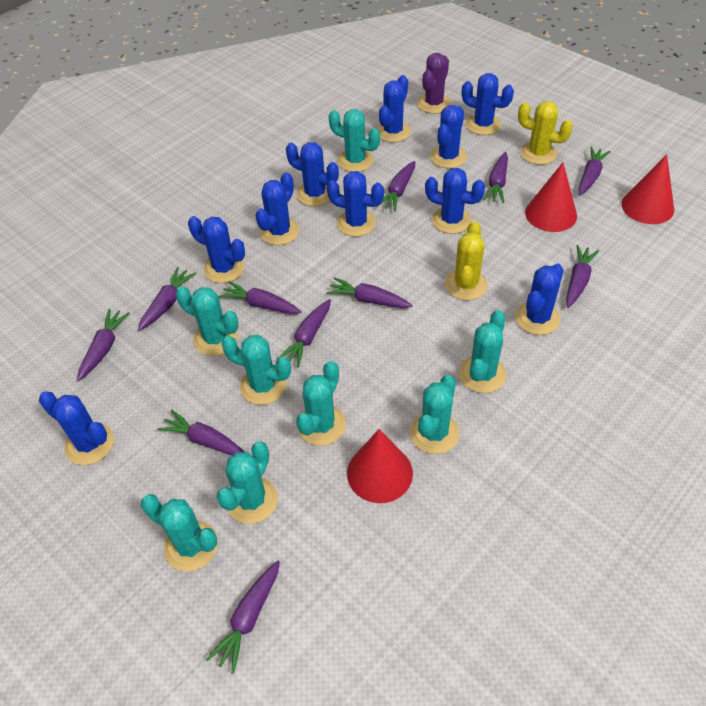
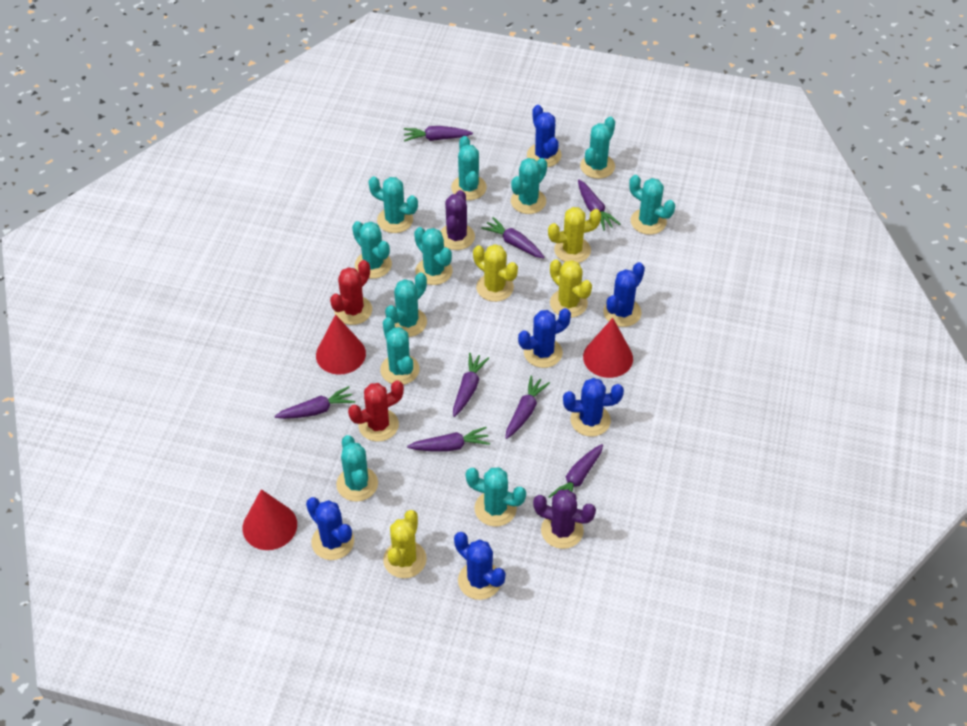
blue cactus: 10 -> 6
purple cactus: 1 -> 2
purple carrot: 11 -> 8
red cactus: 0 -> 2
turquoise cactus: 8 -> 11
yellow cactus: 2 -> 4

